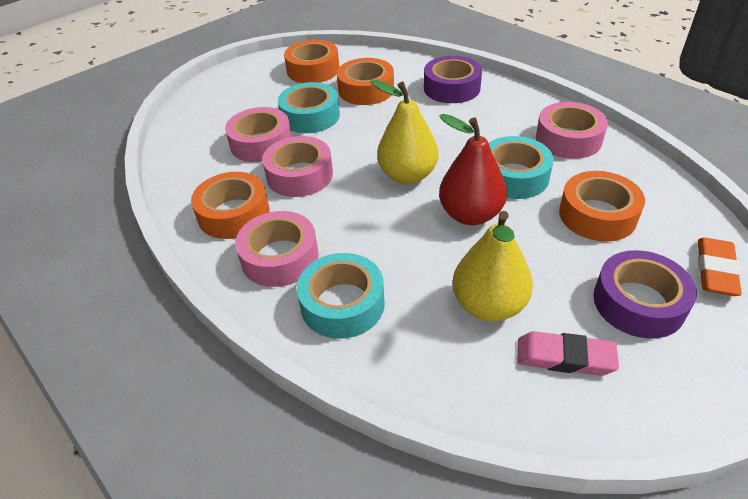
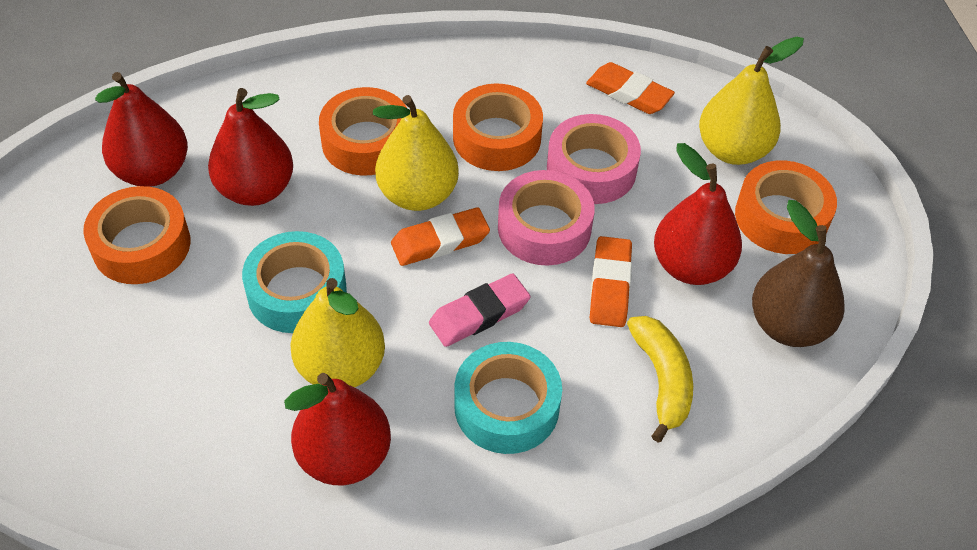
brown pear: 0 -> 1
orange eraser: 1 -> 3
pink tape: 4 -> 2
purple tape: 2 -> 0
red pear: 1 -> 4
turquoise tape: 3 -> 2
yellow banana: 0 -> 1
yellow pear: 2 -> 3

